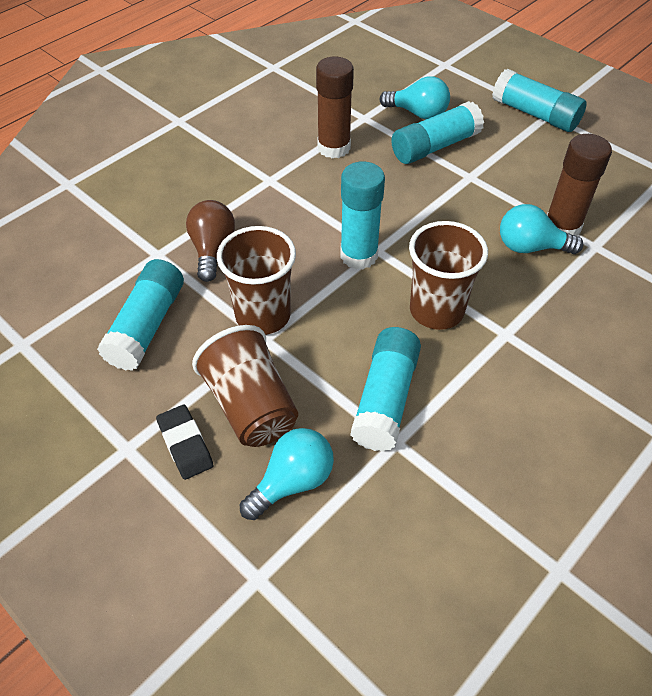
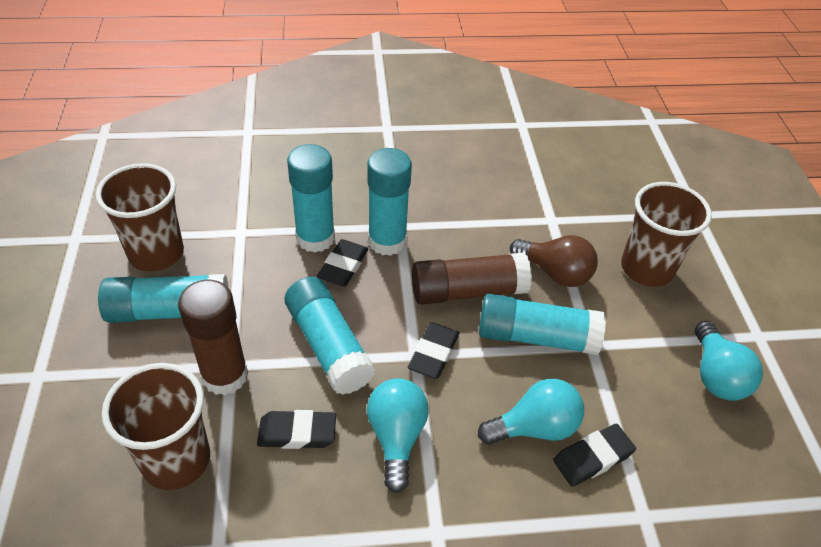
black eraser: 1 -> 4

